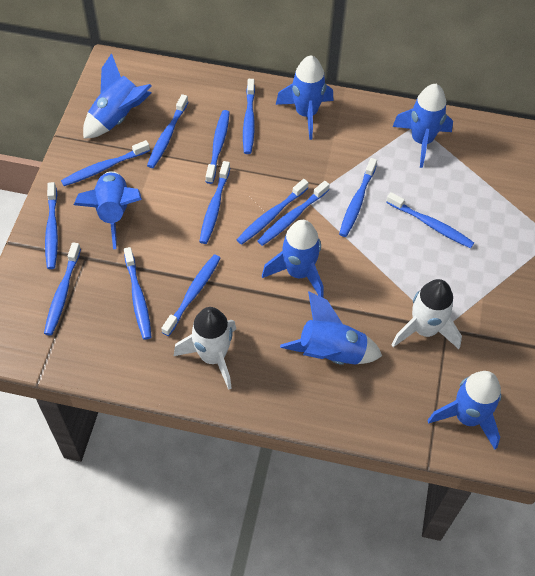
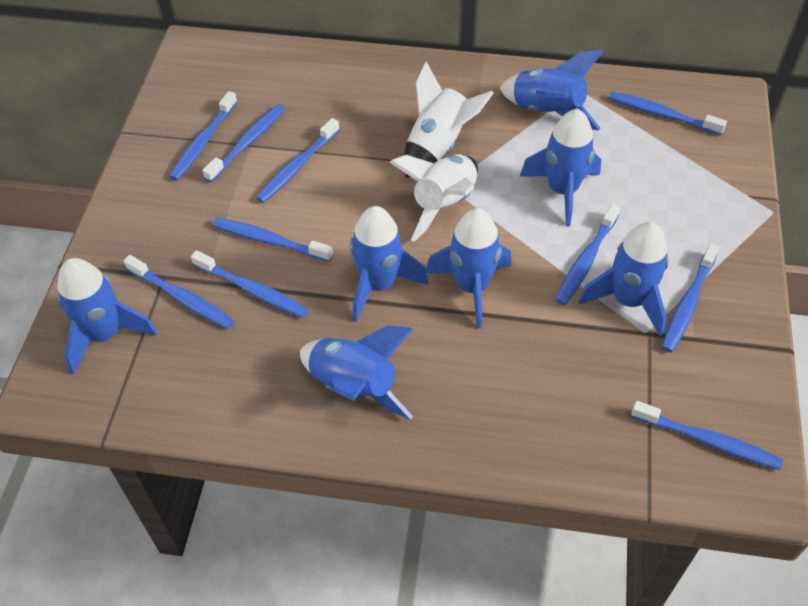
blue toothbrush: 13 -> 10

